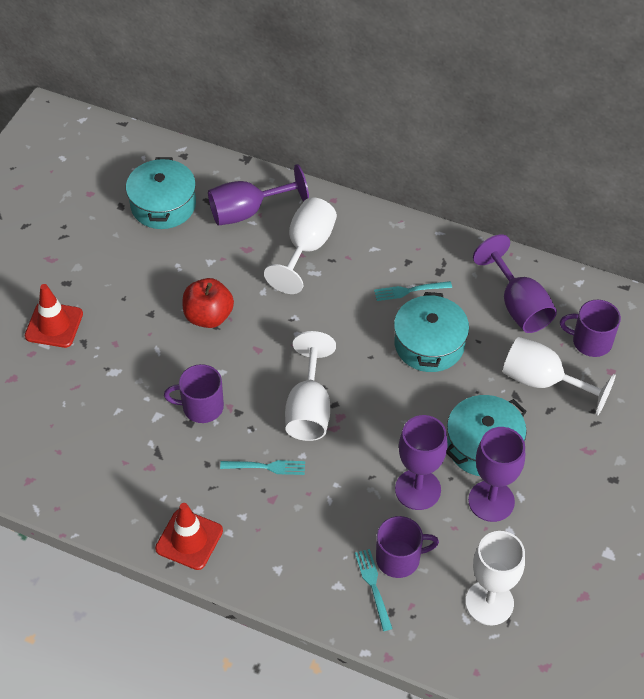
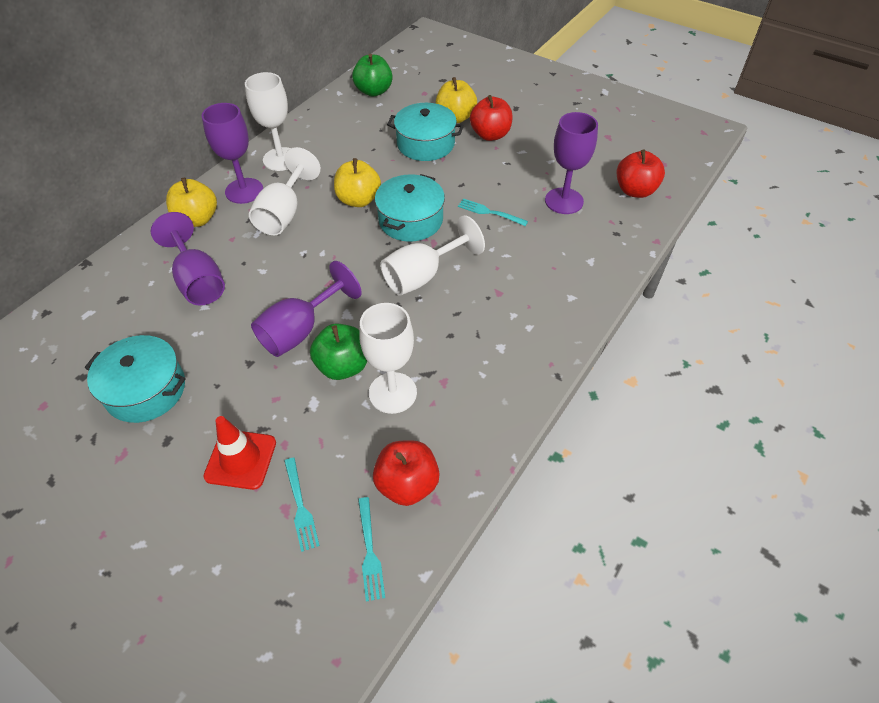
green apple: 0 -> 2
purple mug: 3 -> 0
red apple: 1 -> 3
red traffic cone: 2 -> 1
yellow apple: 0 -> 3

